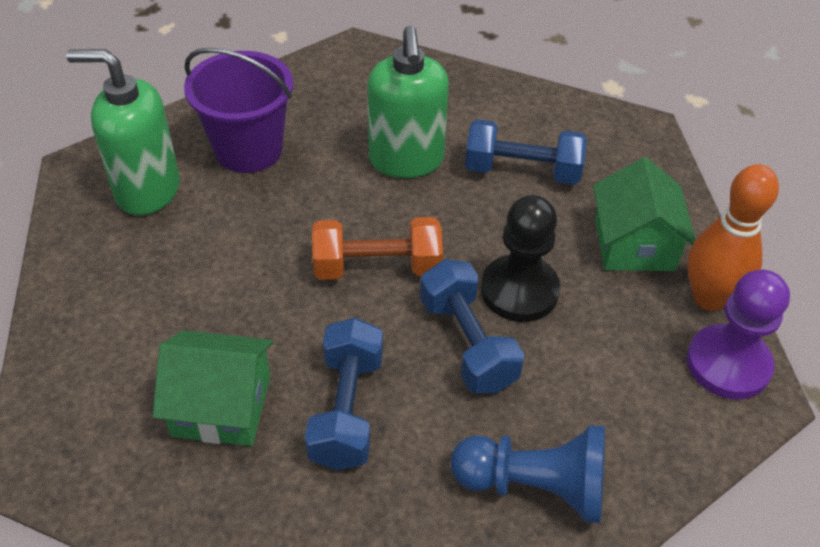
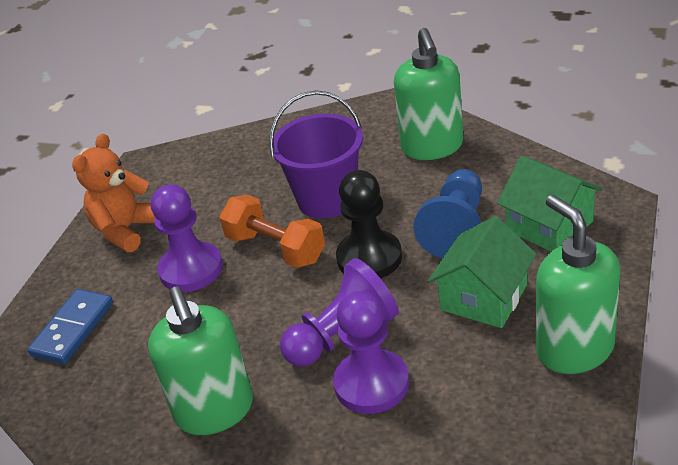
blue domino: 0 -> 1
blue dumbbell: 3 -> 0
green soap dispenser: 2 -> 3
orange bowling pin: 1 -> 0
orange teddy bear: 0 -> 1
purple pawn: 1 -> 3

